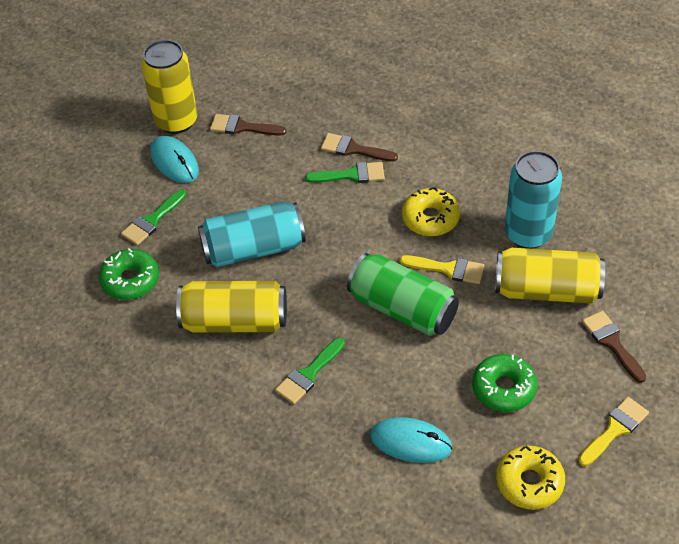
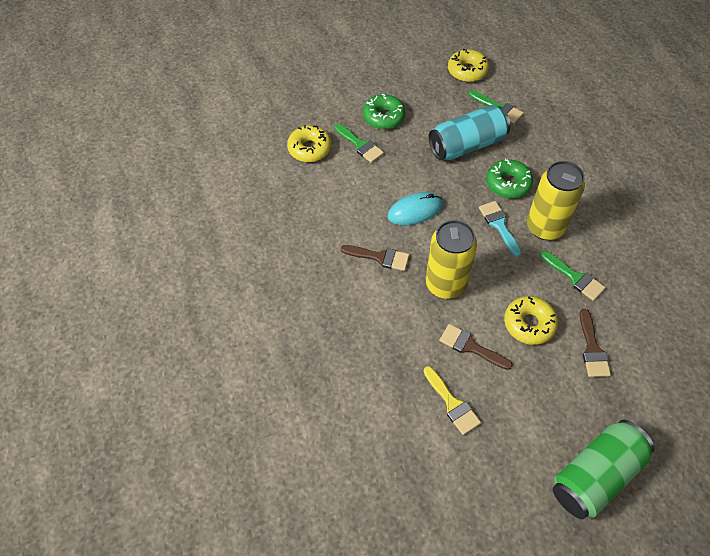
turquoise brush: 0 -> 1
turquoise can: 2 -> 1
turquoise mouse: 2 -> 1
yellow brush: 2 -> 1
yellow can: 3 -> 2
yellow donut: 2 -> 3

